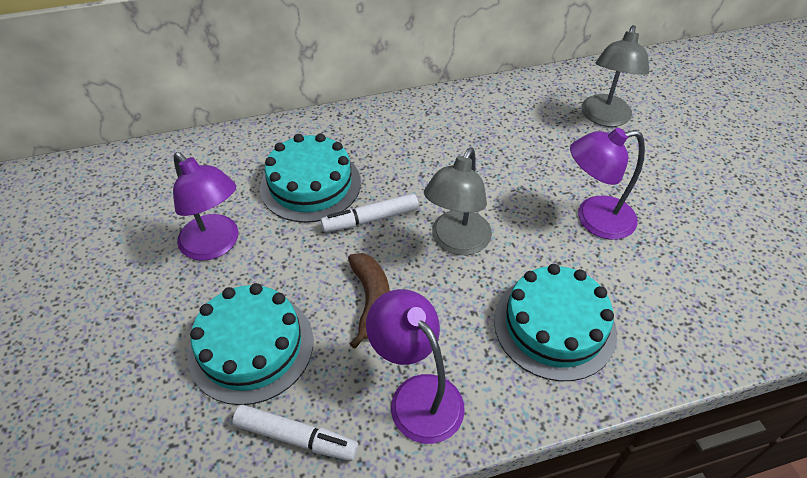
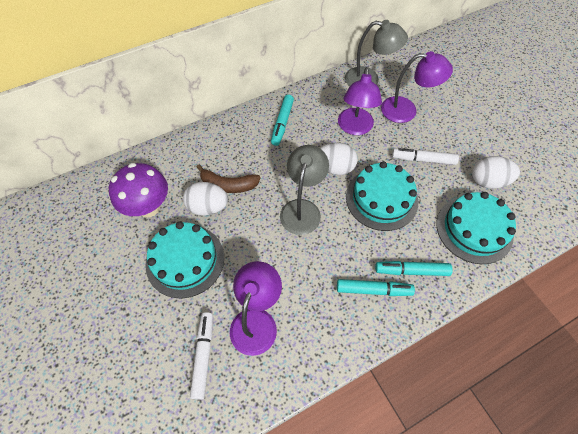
purple mushroom: 0 -> 1
turquoise marker: 0 -> 3
white egg: 0 -> 3

